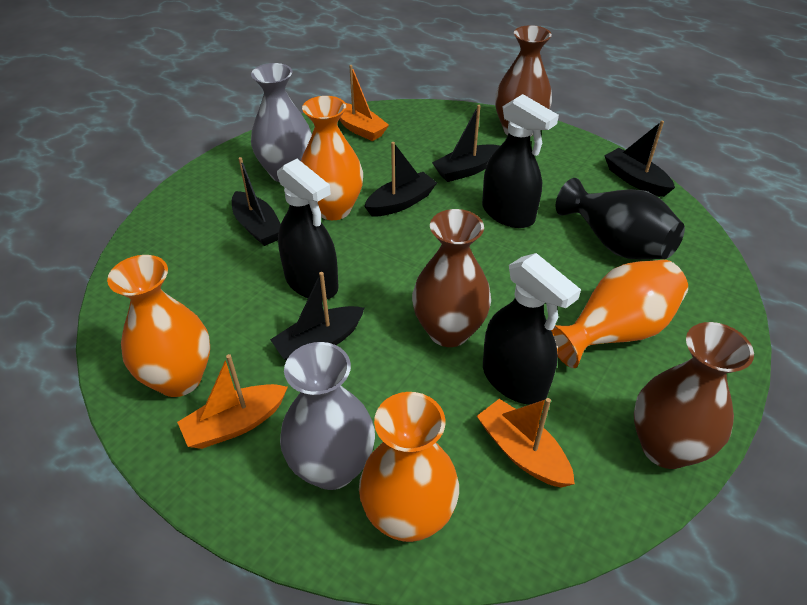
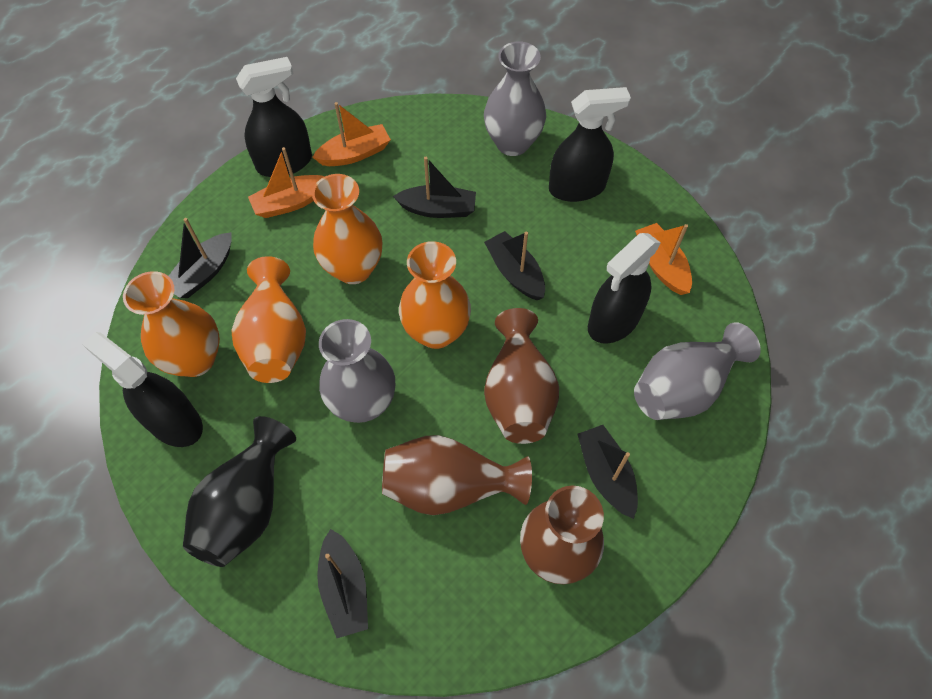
black spray bottle: 3 -> 4
grey vase: 2 -> 3

